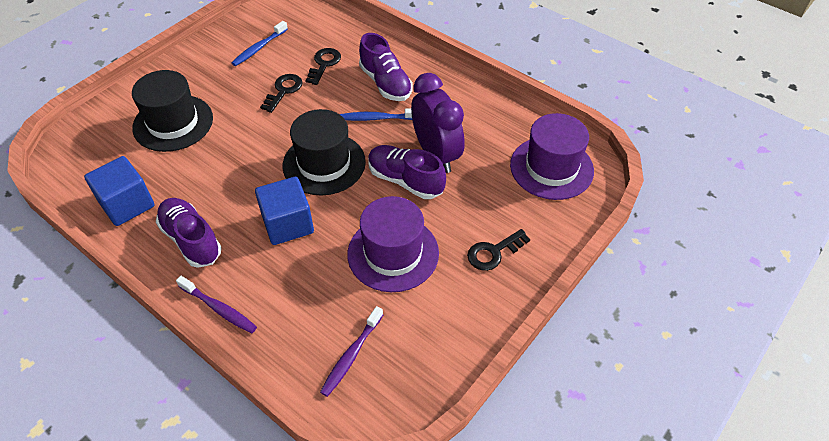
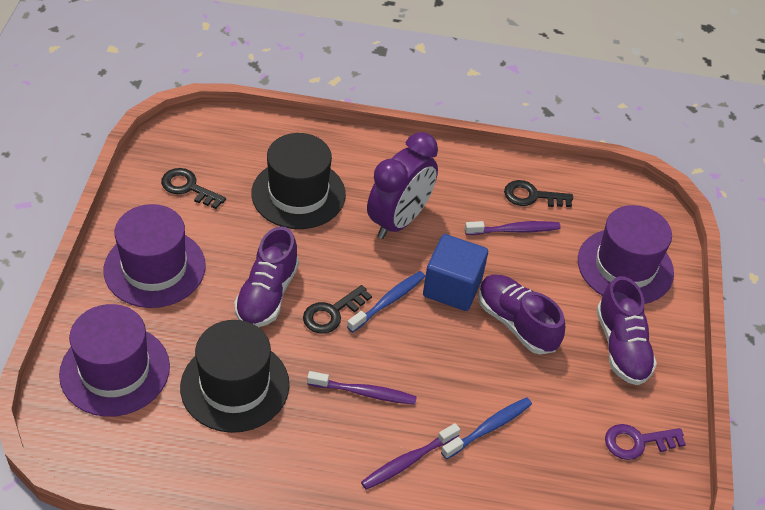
blue cube: 2 -> 1
purple hat: 2 -> 3
purple key: 0 -> 1
purple toothbrush: 2 -> 3

